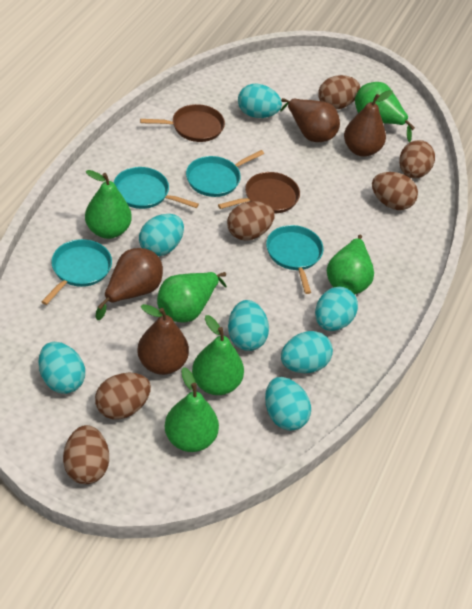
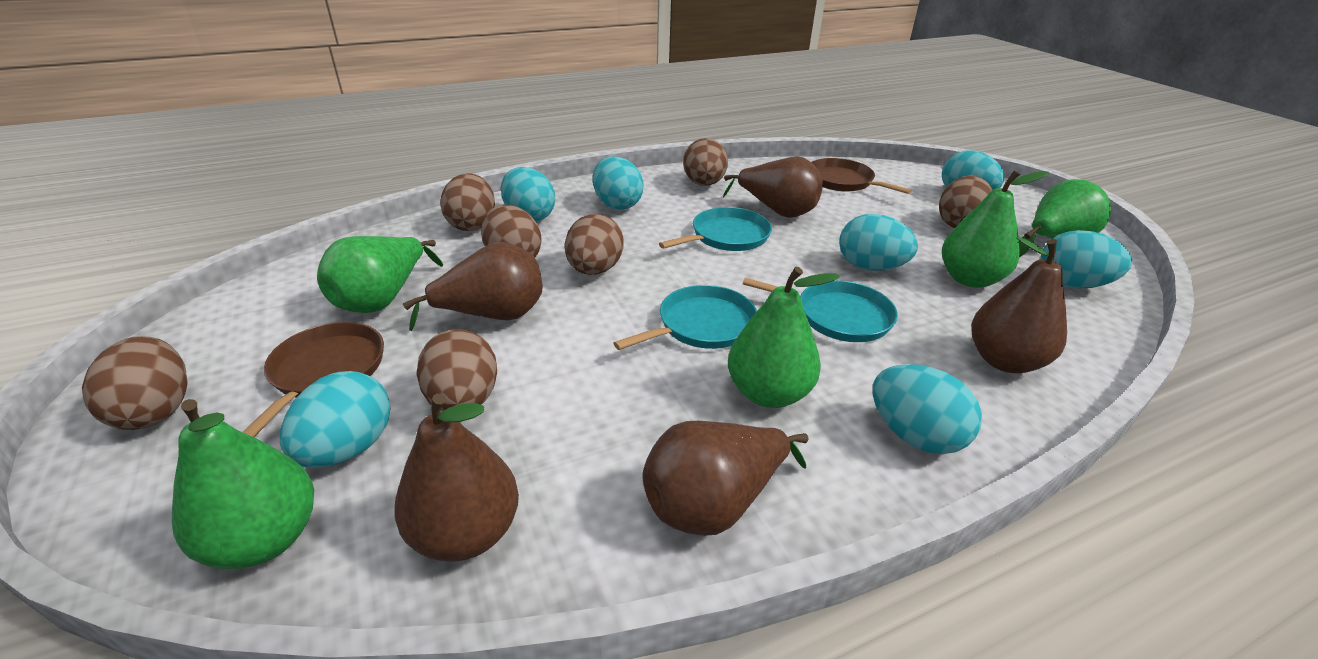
brown egg: 6 -> 7
brown pear: 4 -> 5
green pear: 6 -> 5
turquoise pan: 4 -> 3

